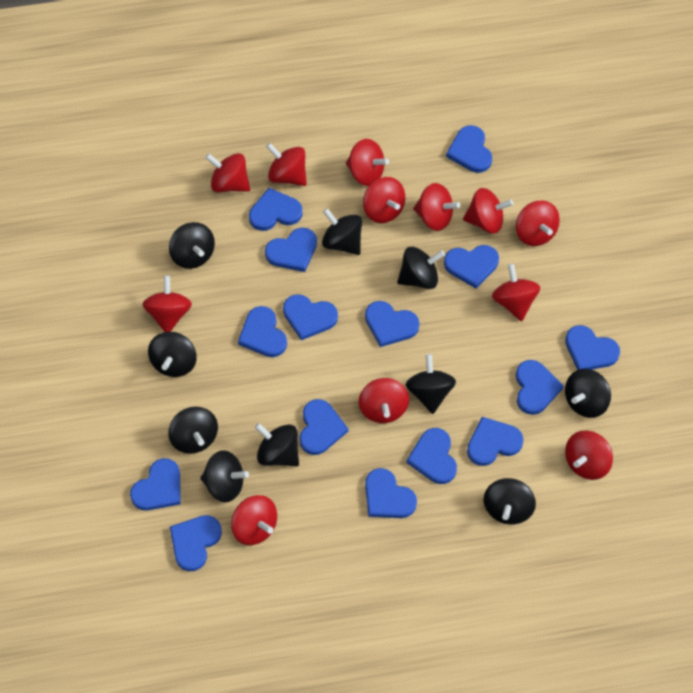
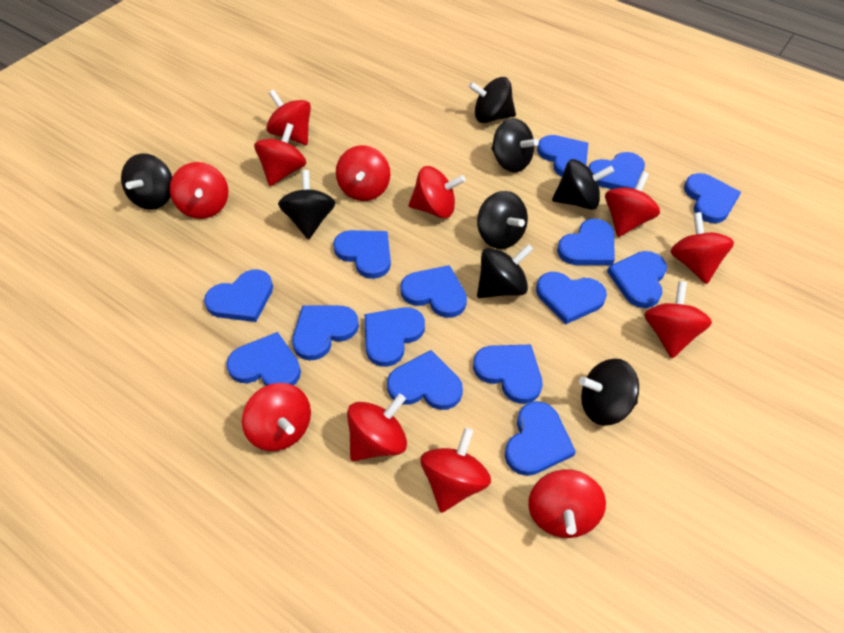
black spinning top: 10 -> 8

